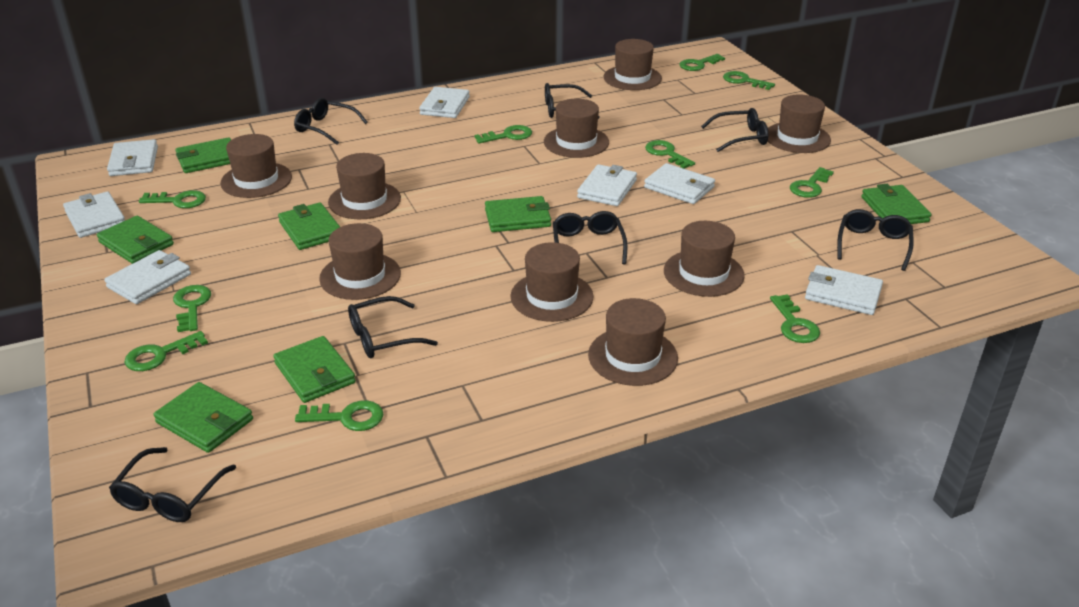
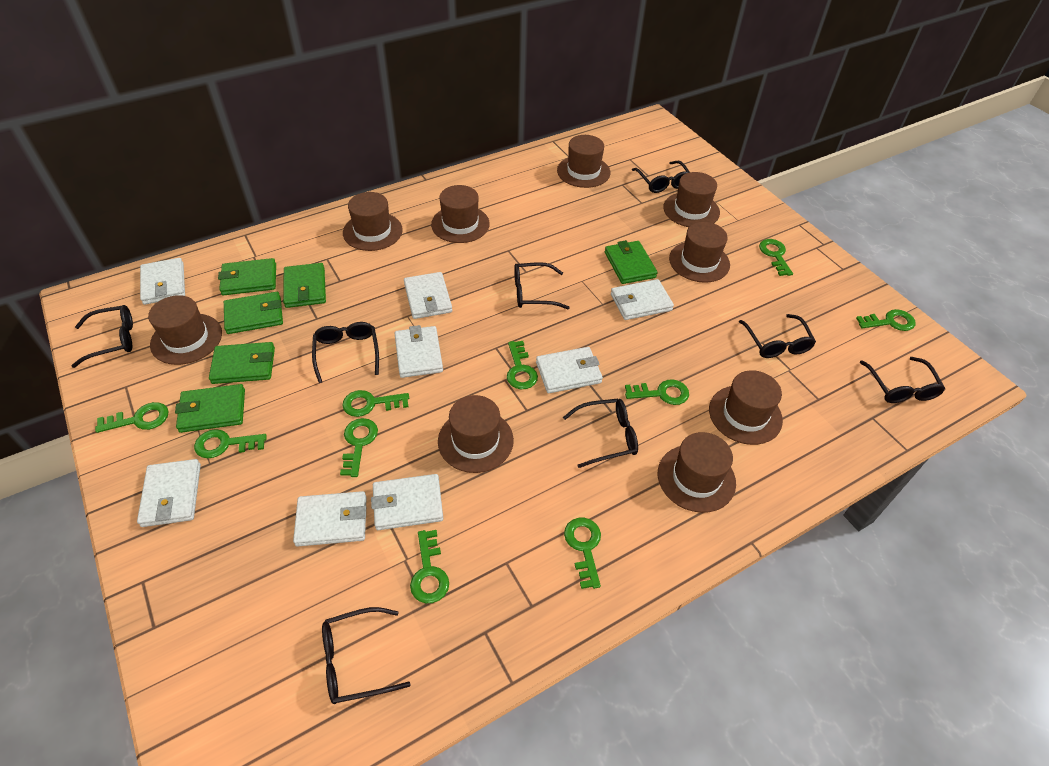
black glasses: 7 -> 8
green wallet: 7 -> 6
white wallet: 7 -> 8

